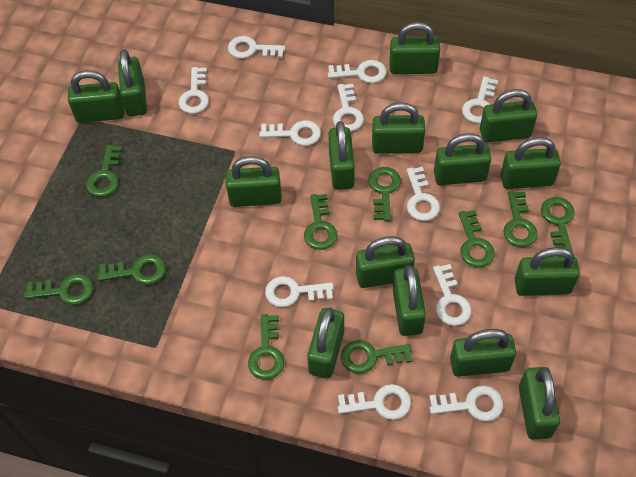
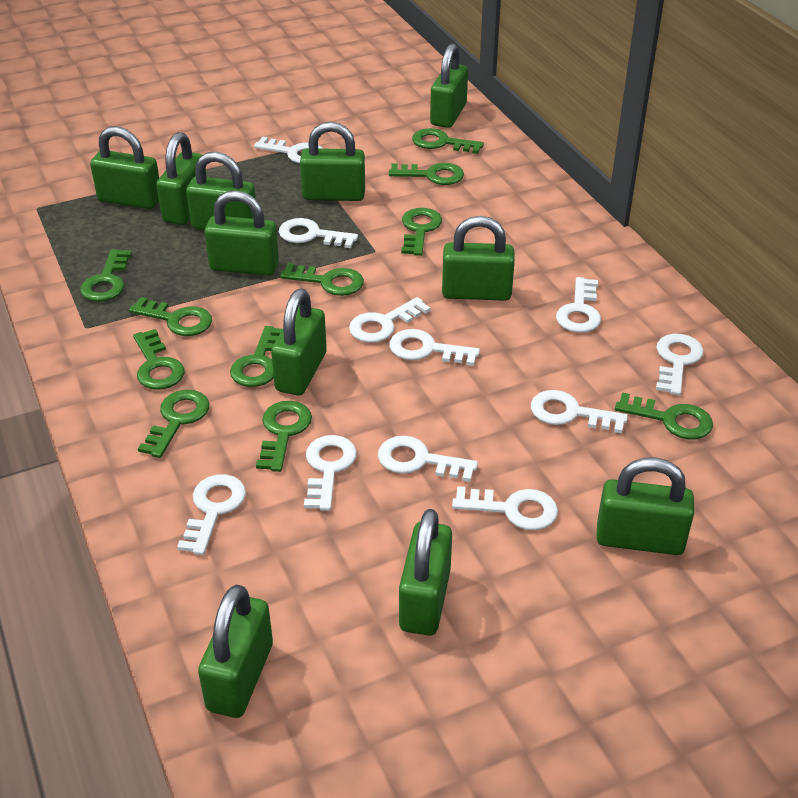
green key: 10 -> 11
green padlock: 15 -> 11

